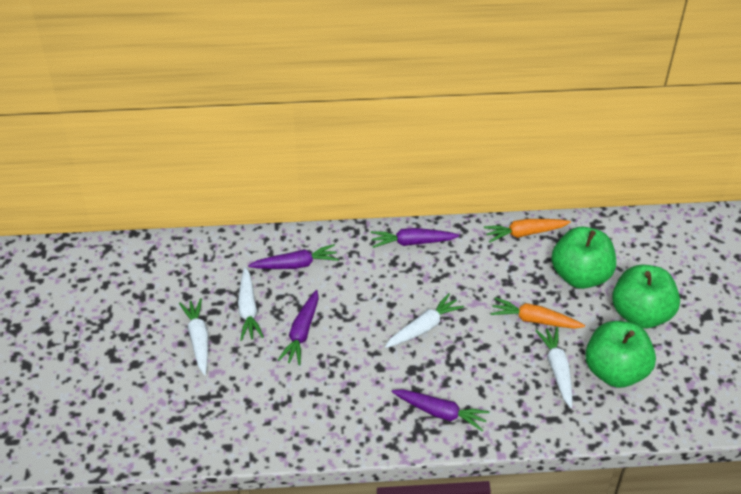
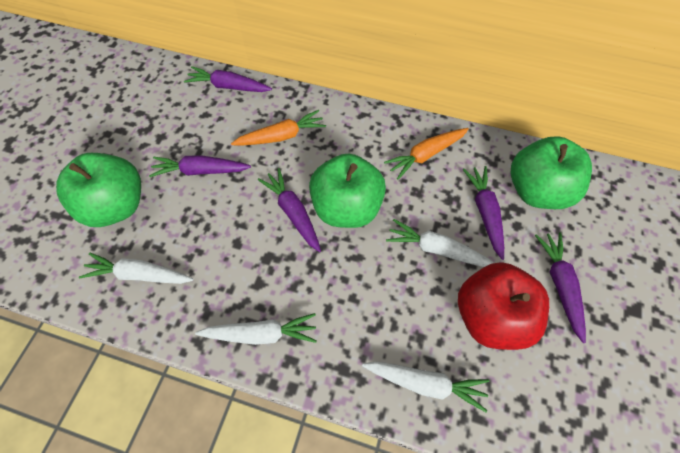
purple carrot: 4 -> 5
red apple: 0 -> 1

